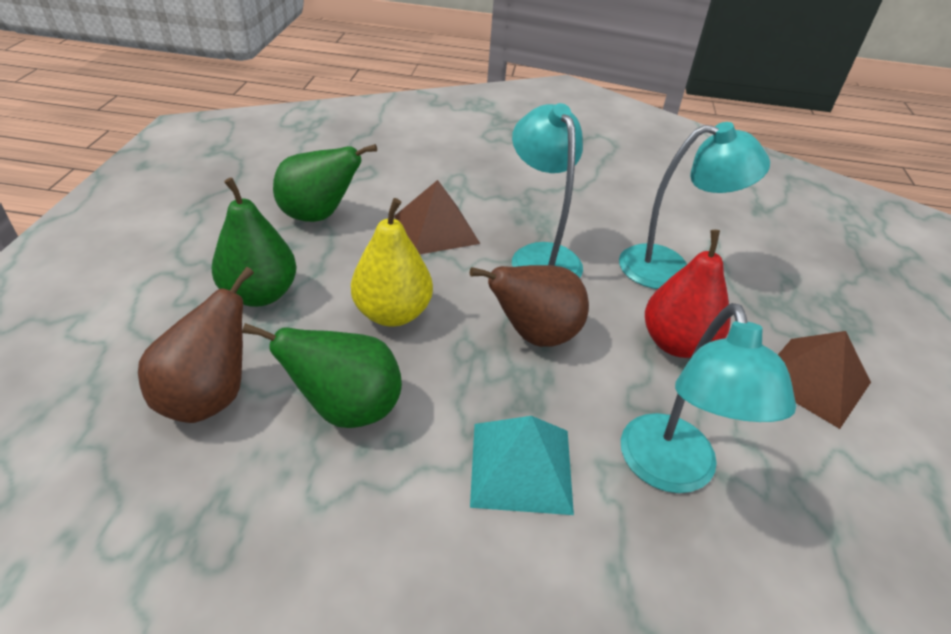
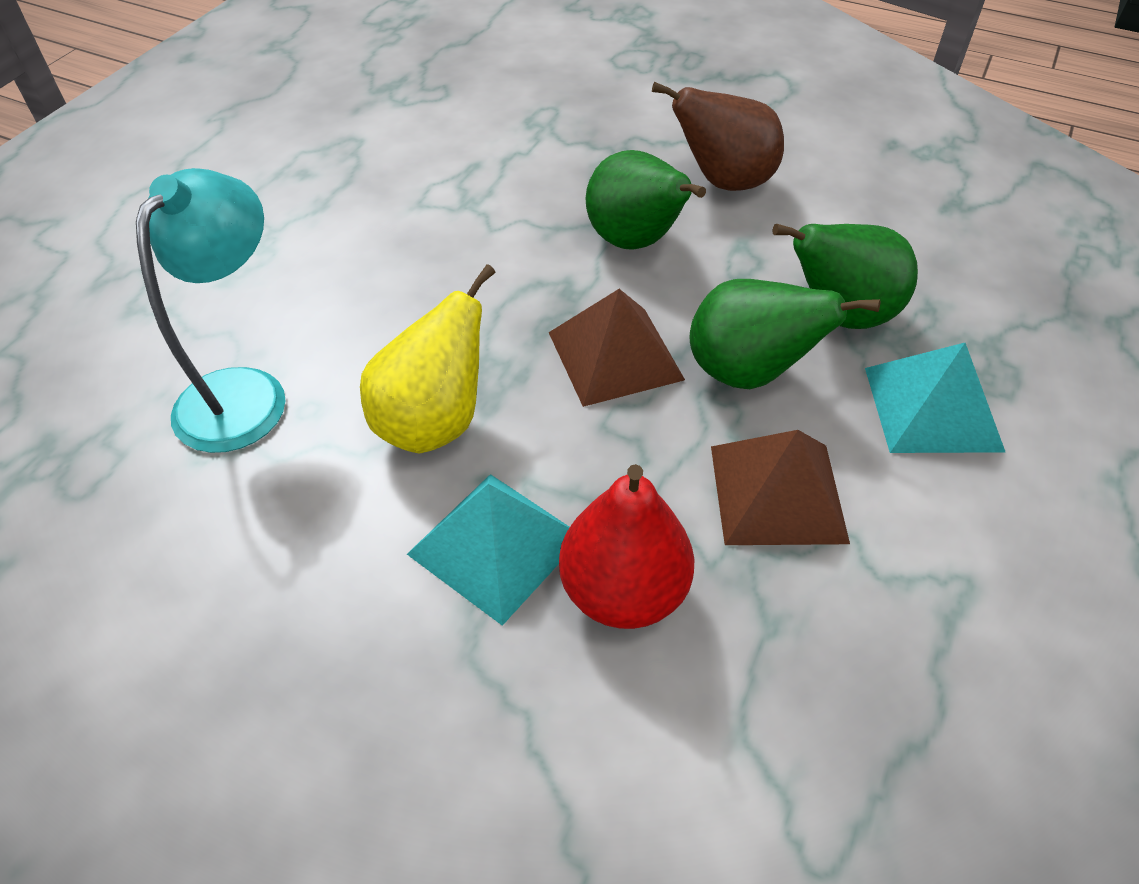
brown pear: 2 -> 1
turquoise lamp: 3 -> 1
turquoise pyramid: 1 -> 2

